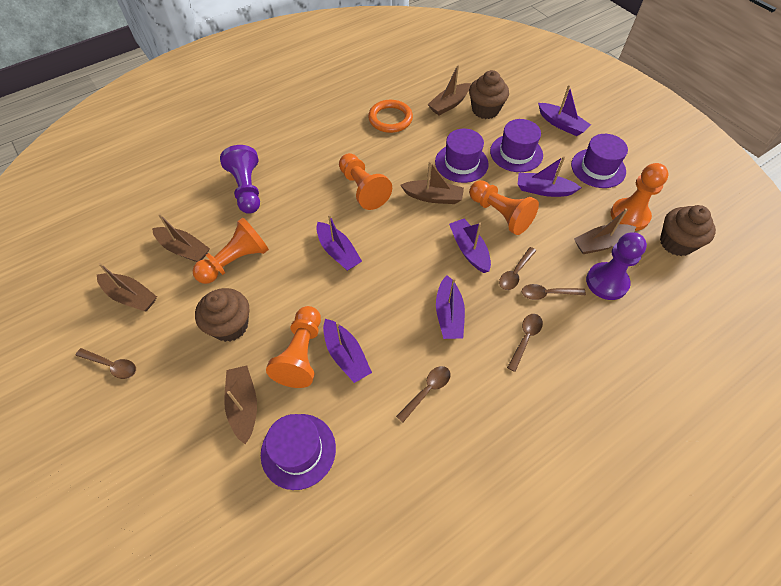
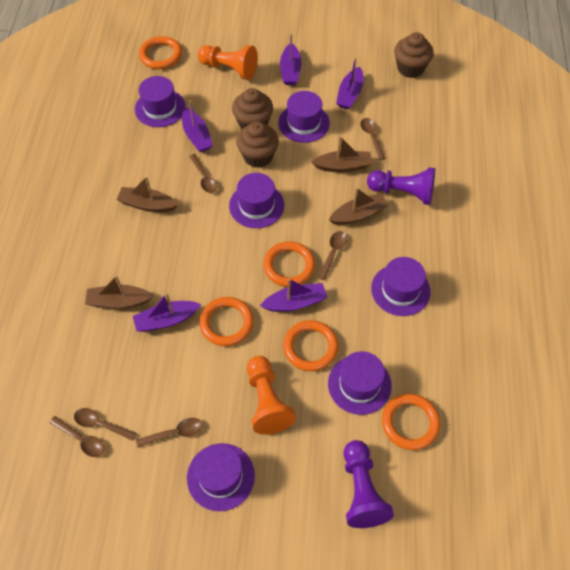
brown boat: 6 -> 4
brown spoon: 5 -> 6
orange pawn: 5 -> 2
orange ring: 1 -> 5
purple boat: 6 -> 5
purple hat: 4 -> 6

